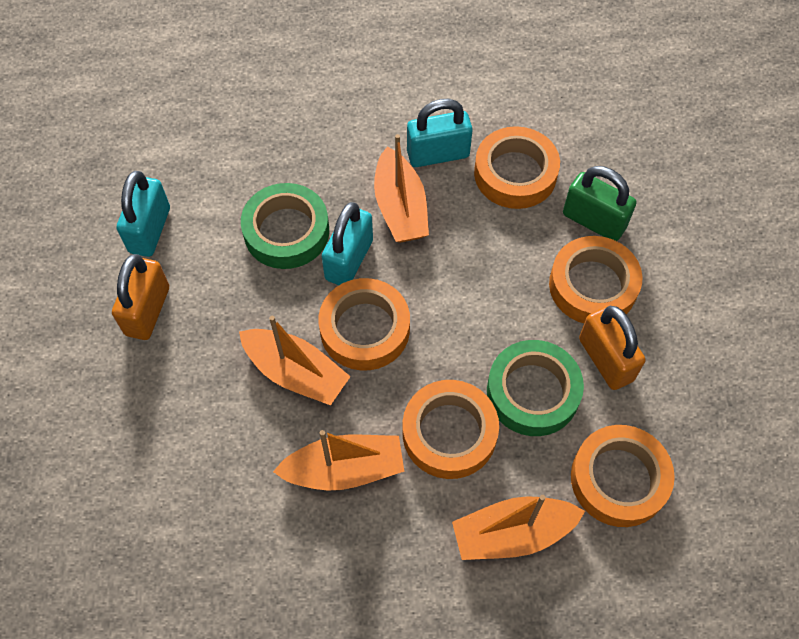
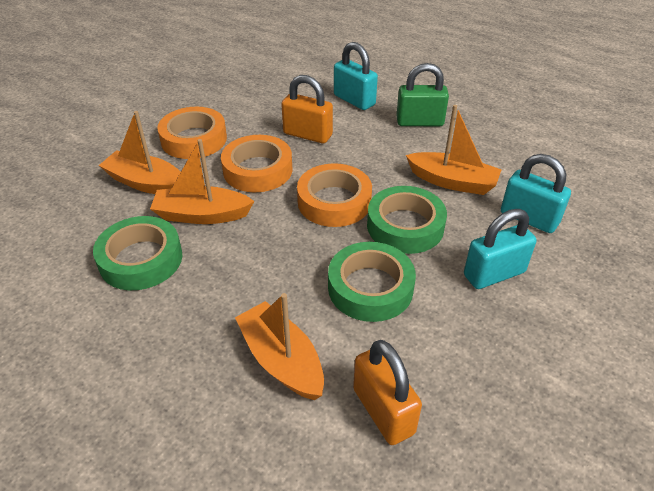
green tape: 2 -> 3
orange tape: 5 -> 3

